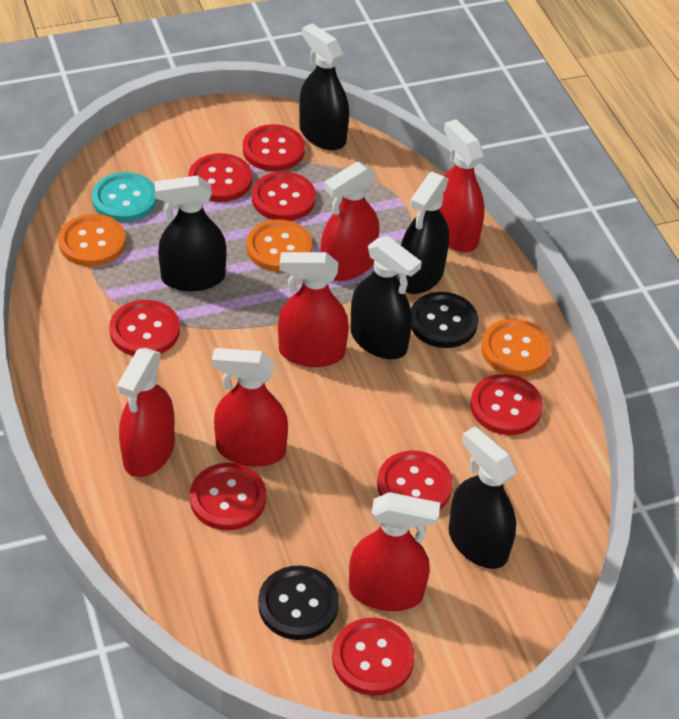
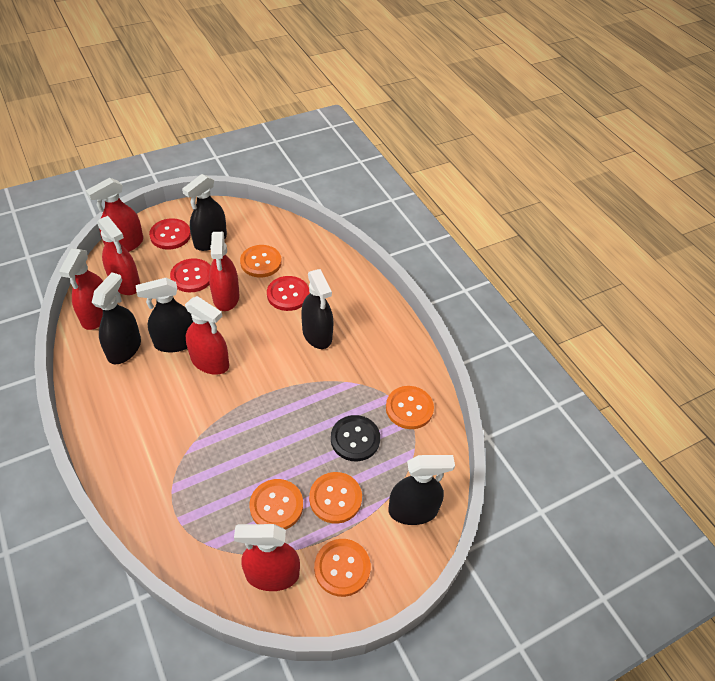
black button: 2 -> 1
orange button: 3 -> 5
red button: 8 -> 3
turquoise button: 1 -> 0

